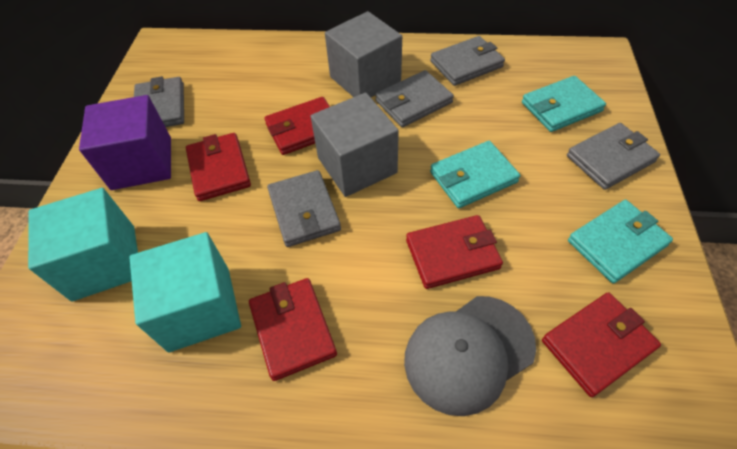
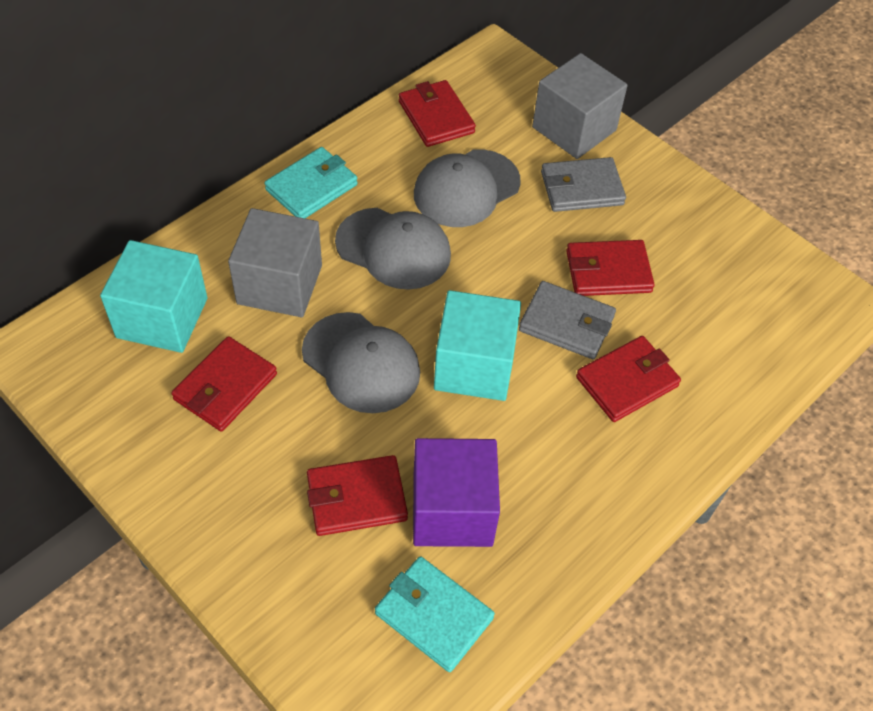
grey cap: 1 -> 3
grey wallet: 5 -> 2
turquoise wallet: 3 -> 2

